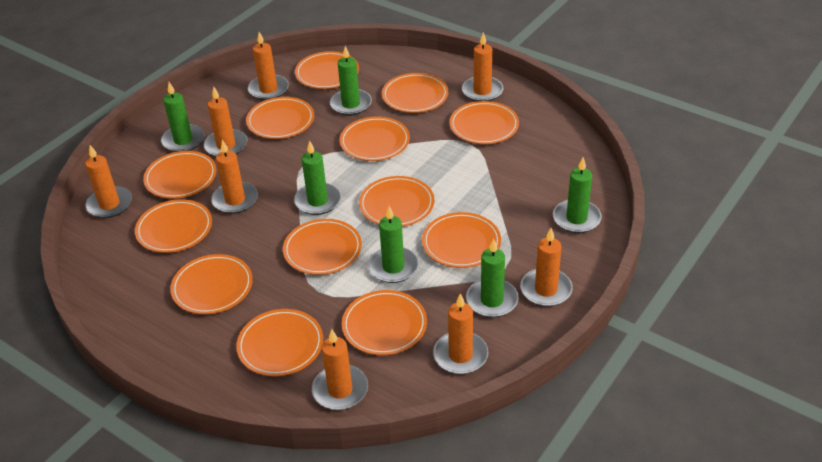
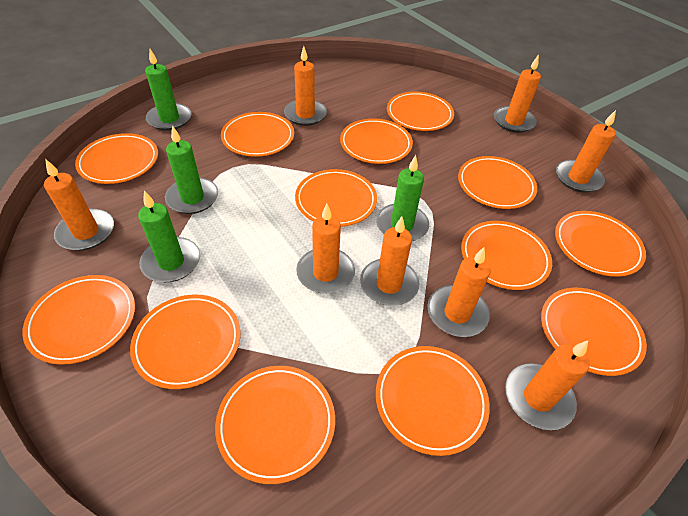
green candle: 6 -> 4

